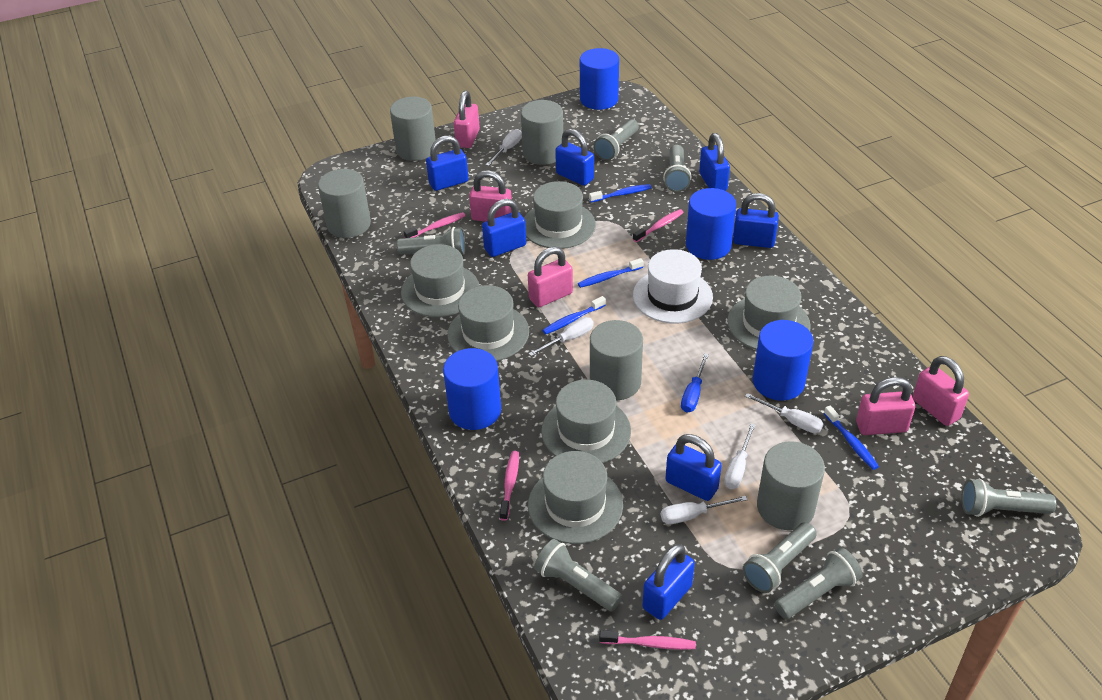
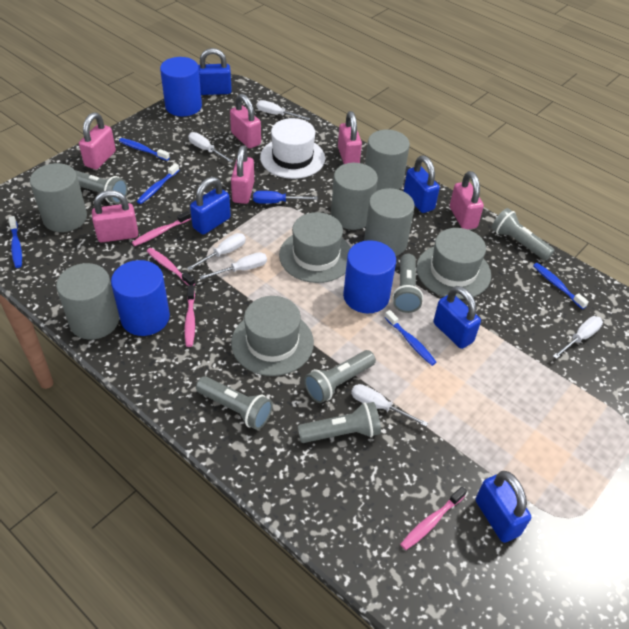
blue cylinder: 4 -> 3
blue padlock: 7 -> 5
blue toothbrush: 4 -> 5
grey flashlight: 7 -> 6
grey hat: 6 -> 3
pink padlock: 5 -> 6
white screwdriver: 5 -> 6

